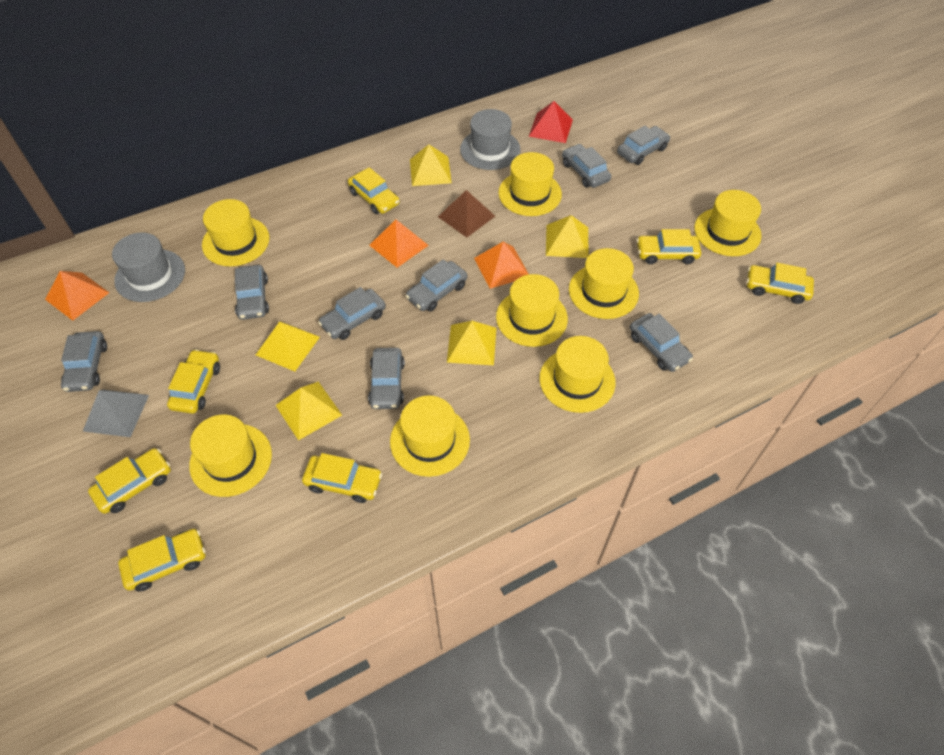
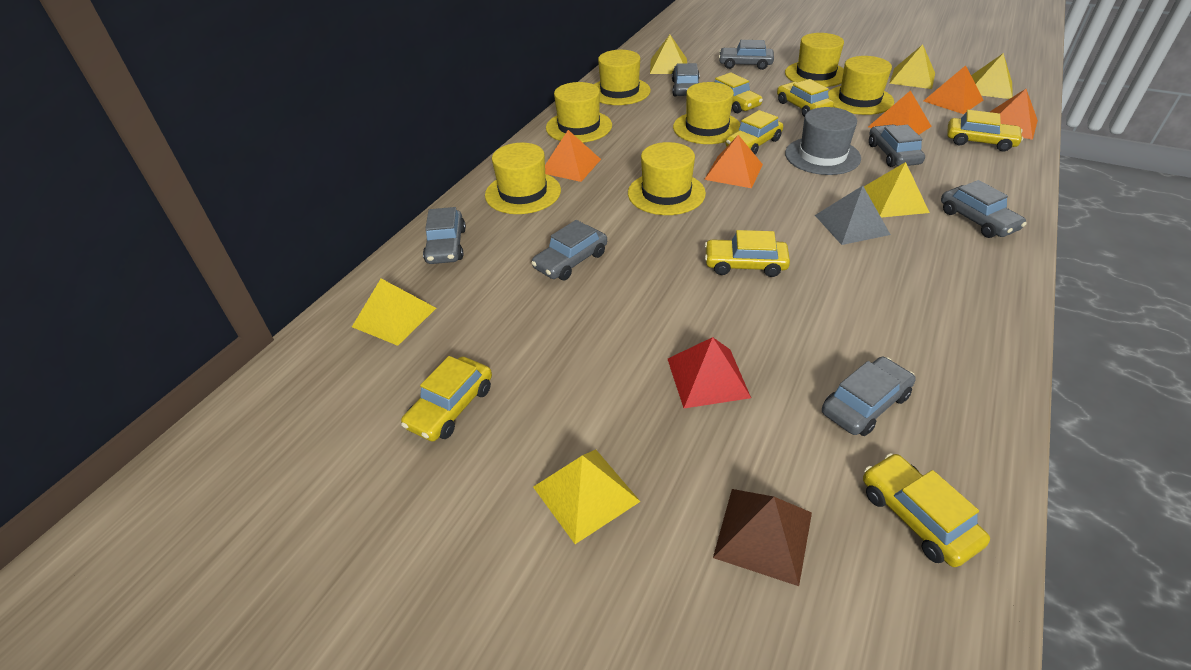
grey car: 8 -> 7
grey hat: 2 -> 1
orange pyramid: 3 -> 5
yellow hat: 8 -> 7
yellow pyramid: 5 -> 6

